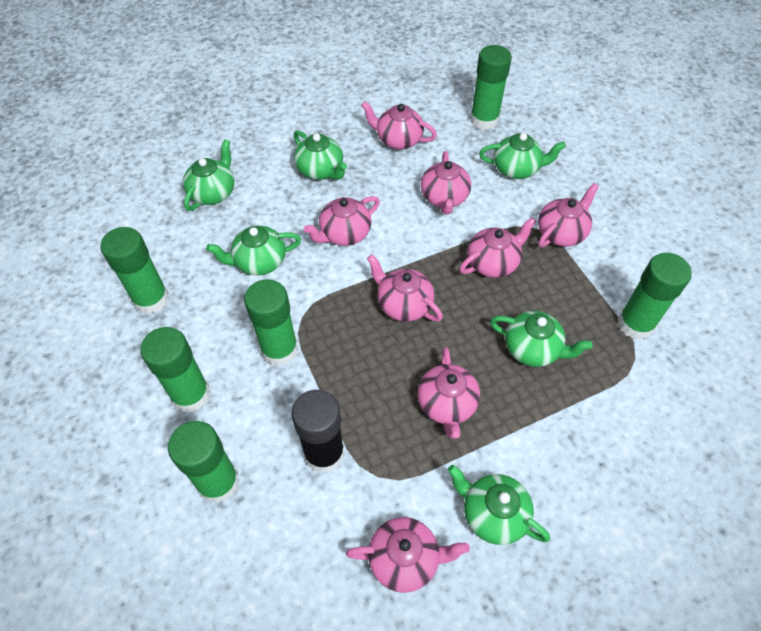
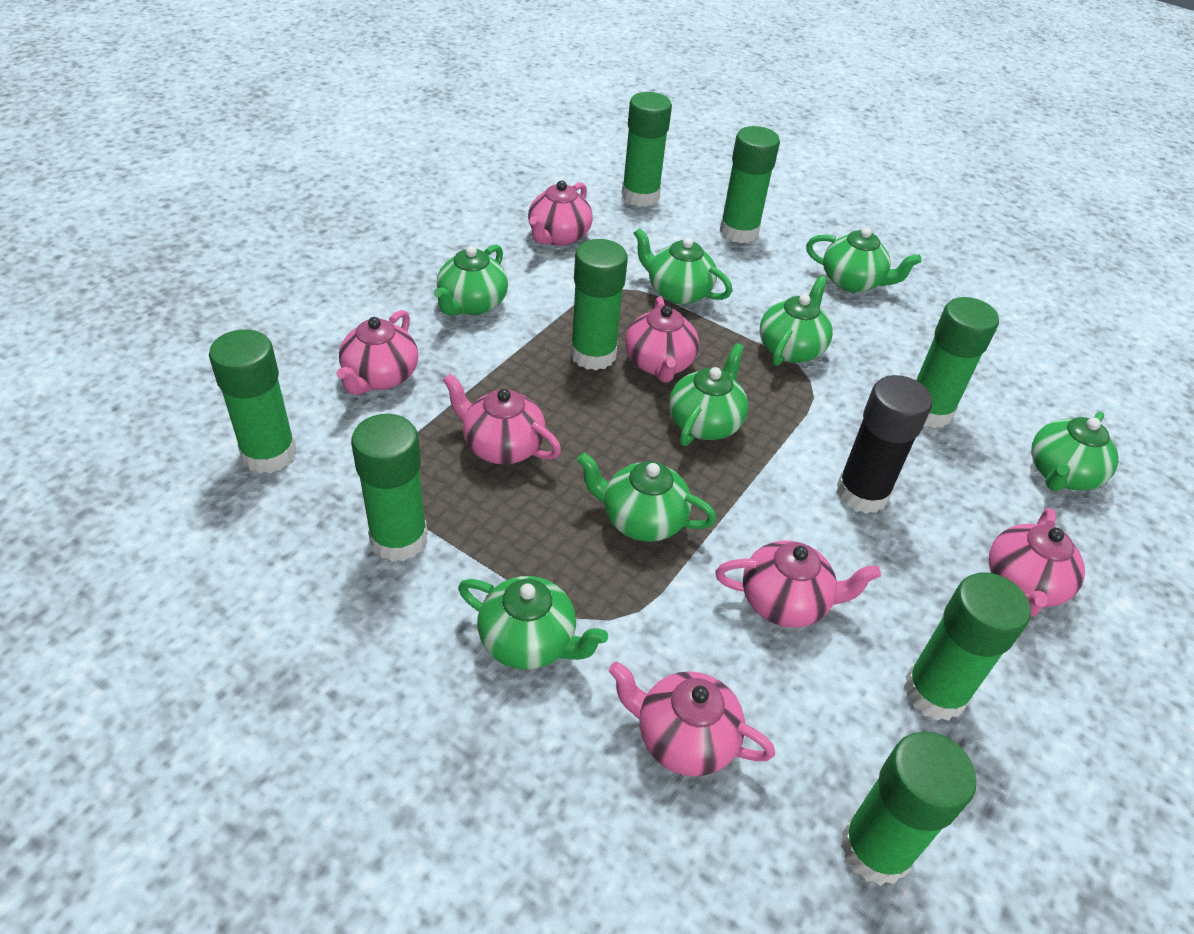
green glue stick: 6 -> 8
green teapot: 6 -> 8
pink teapot: 8 -> 7

